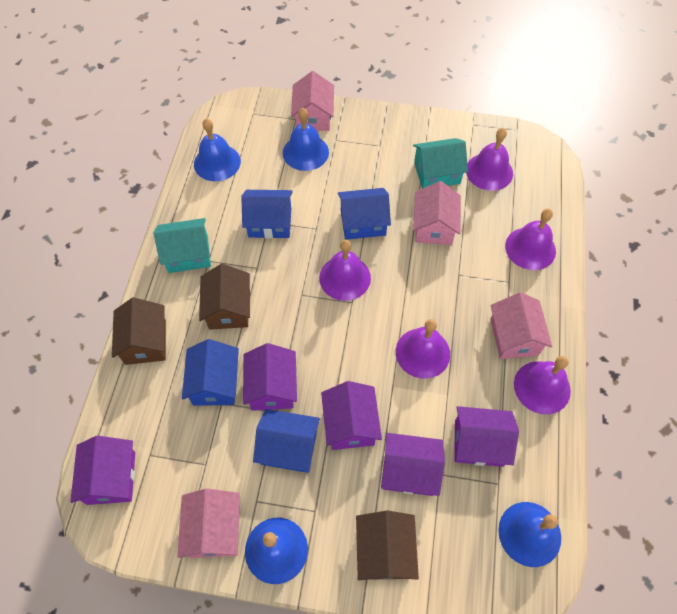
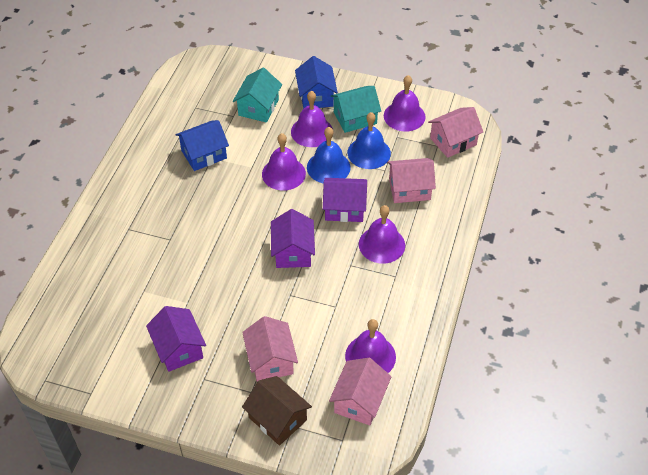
blue bell: 4 -> 2
blue house: 4 -> 2
brown house: 3 -> 1
purple house: 5 -> 3

